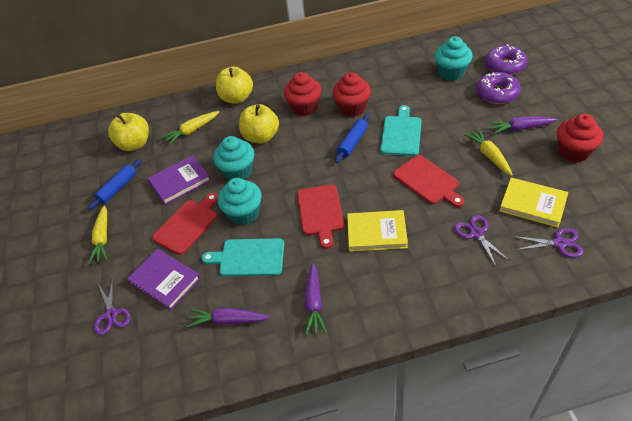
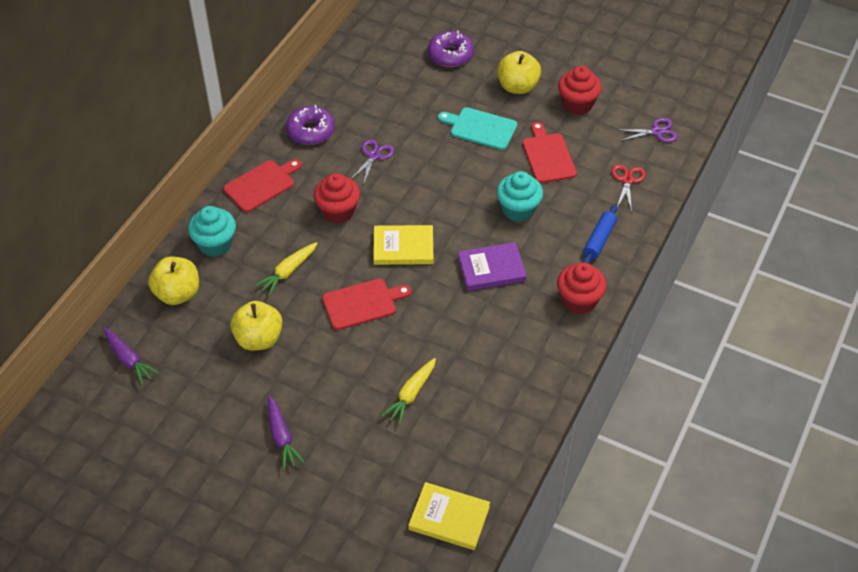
blue rolling pin: 2 -> 1
purple book: 2 -> 1
purple carrot: 3 -> 2
purple scissors: 3 -> 2
red scissors: 0 -> 1
turquoise cupcake: 3 -> 2
turquoise cutting board: 2 -> 1
yellow carrot: 3 -> 2

